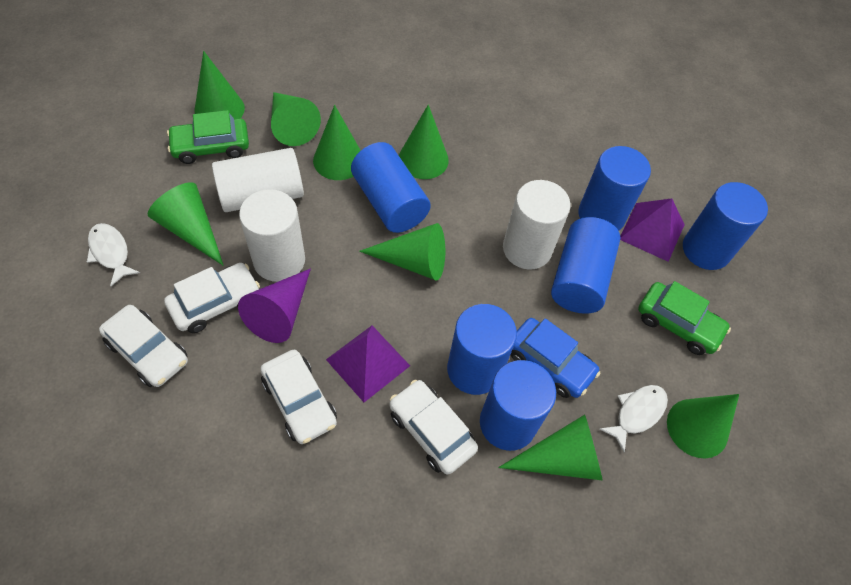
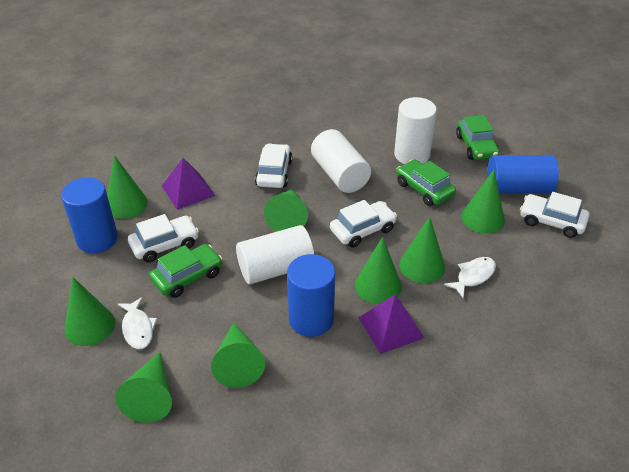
blue car: 1 -> 0
blue cylinder: 6 -> 3
green car: 2 -> 3
purple cone: 1 -> 0

